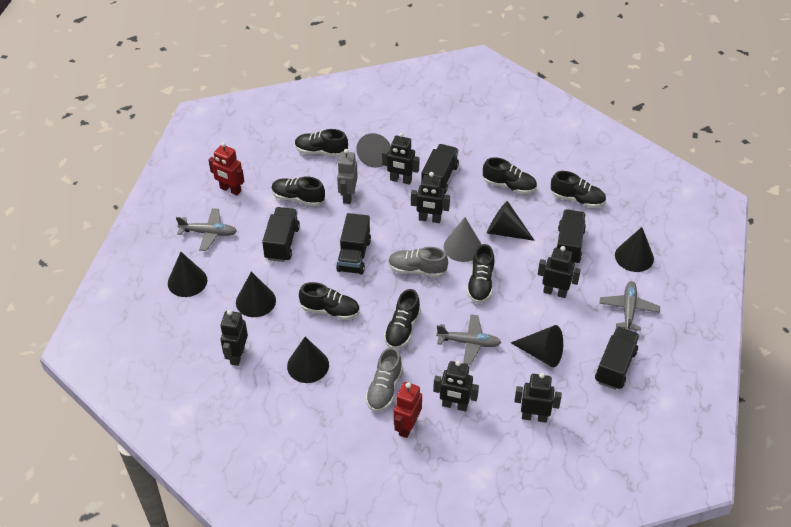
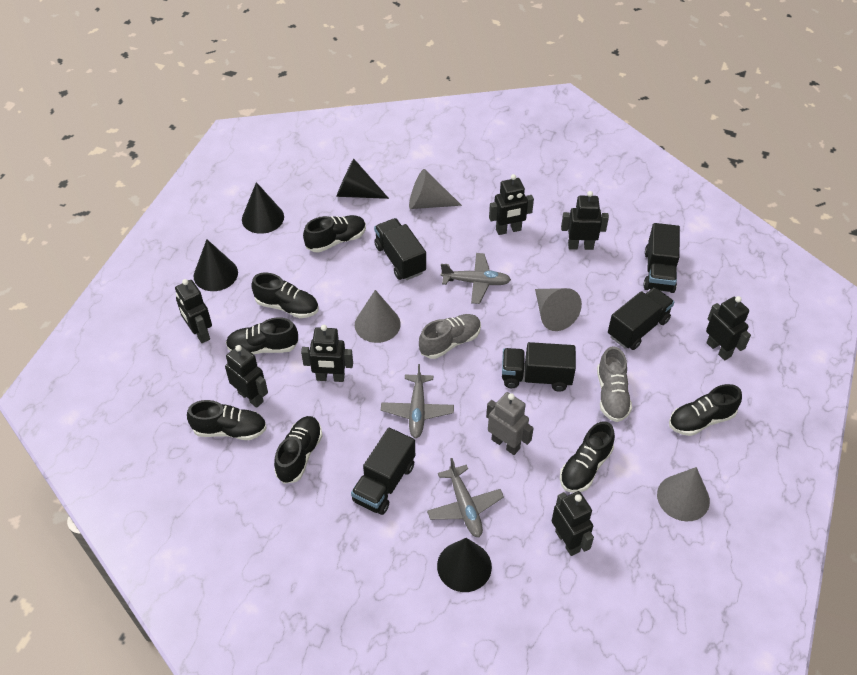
black cone: 6 -> 4
black robot: 6 -> 7
grey cone: 2 -> 4
red robot: 2 -> 0

